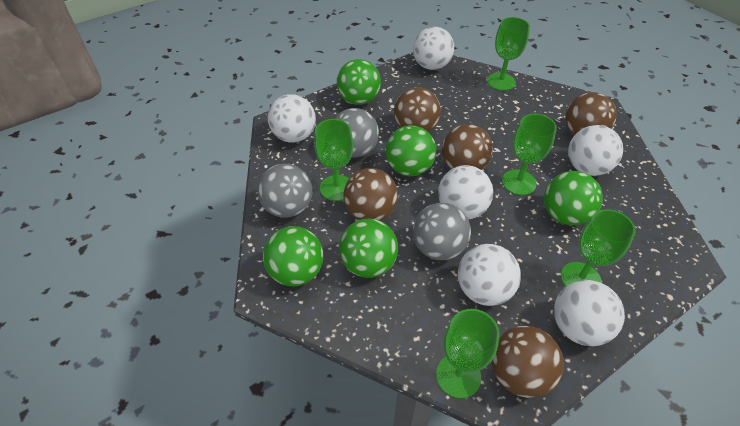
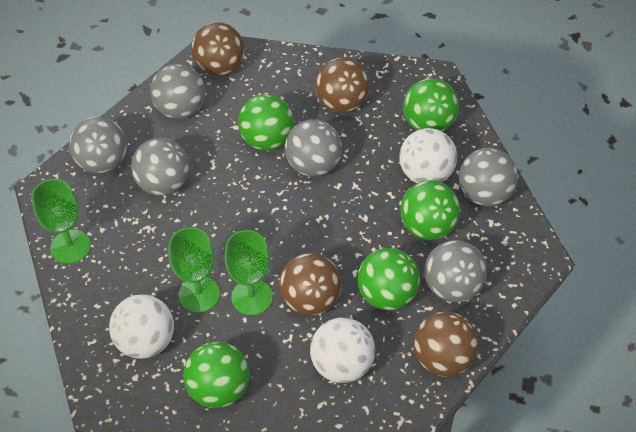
brown ball: 5 -> 4
green goblet: 5 -> 3
grey ball: 3 -> 6
white ball: 6 -> 3

